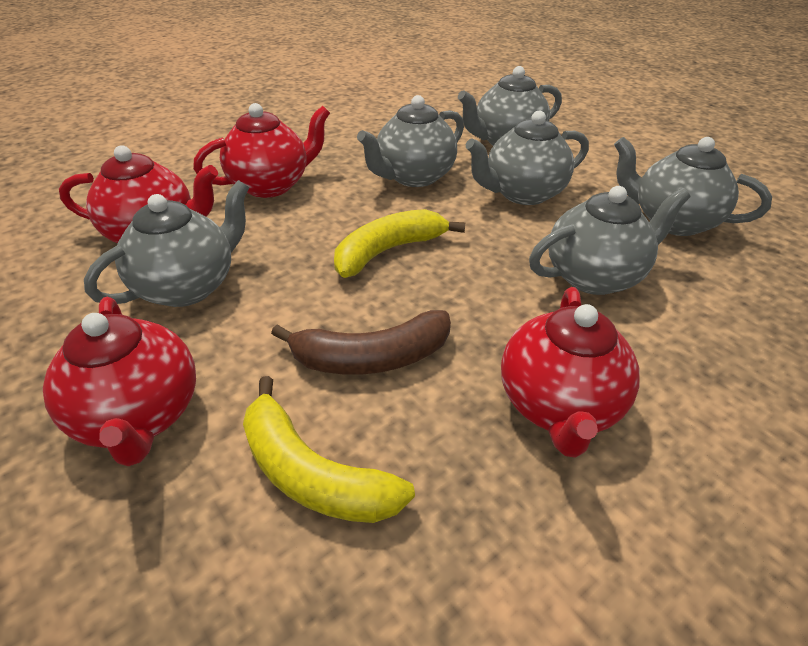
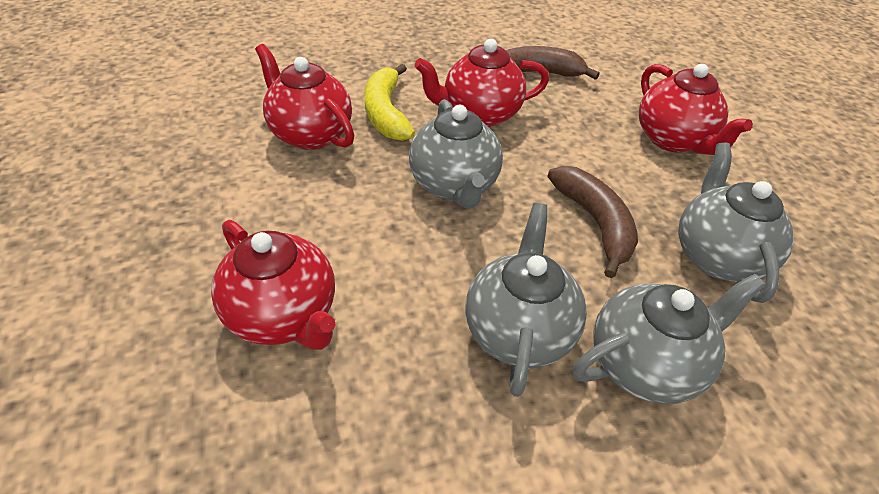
brown banana: 1 -> 2
grey teapot: 6 -> 4
yellow banana: 2 -> 1

